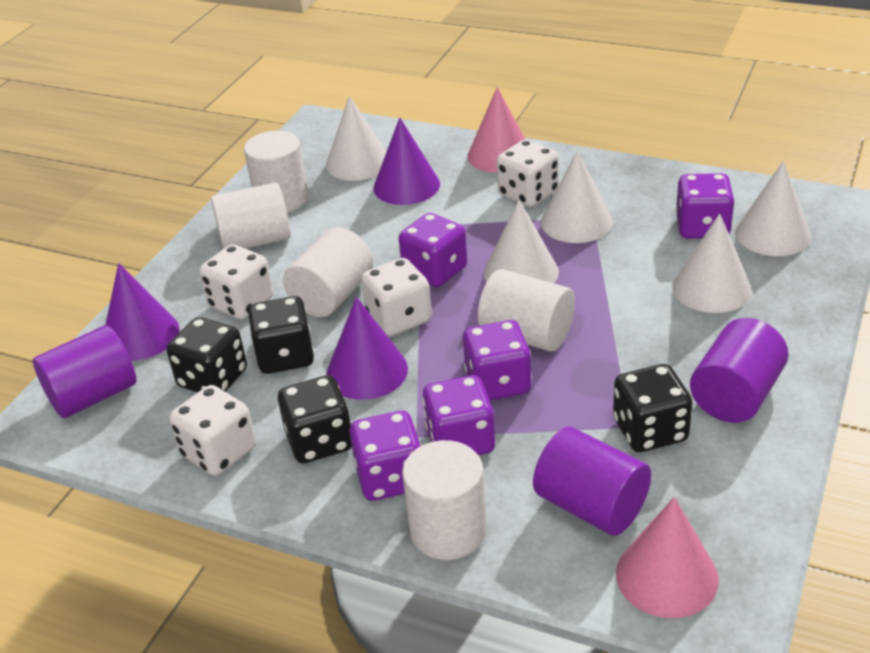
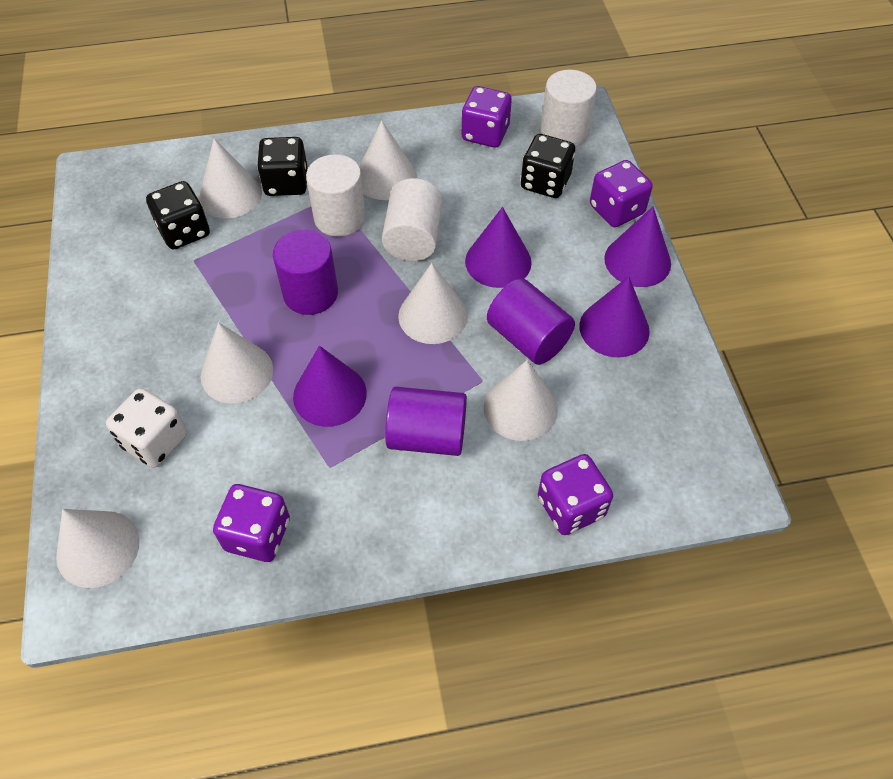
black dice: 4 -> 3
pink cone: 2 -> 0
purple cone: 3 -> 4
purple dice: 5 -> 4
white cone: 5 -> 6
white cylinder: 5 -> 3
white dice: 4 -> 1

